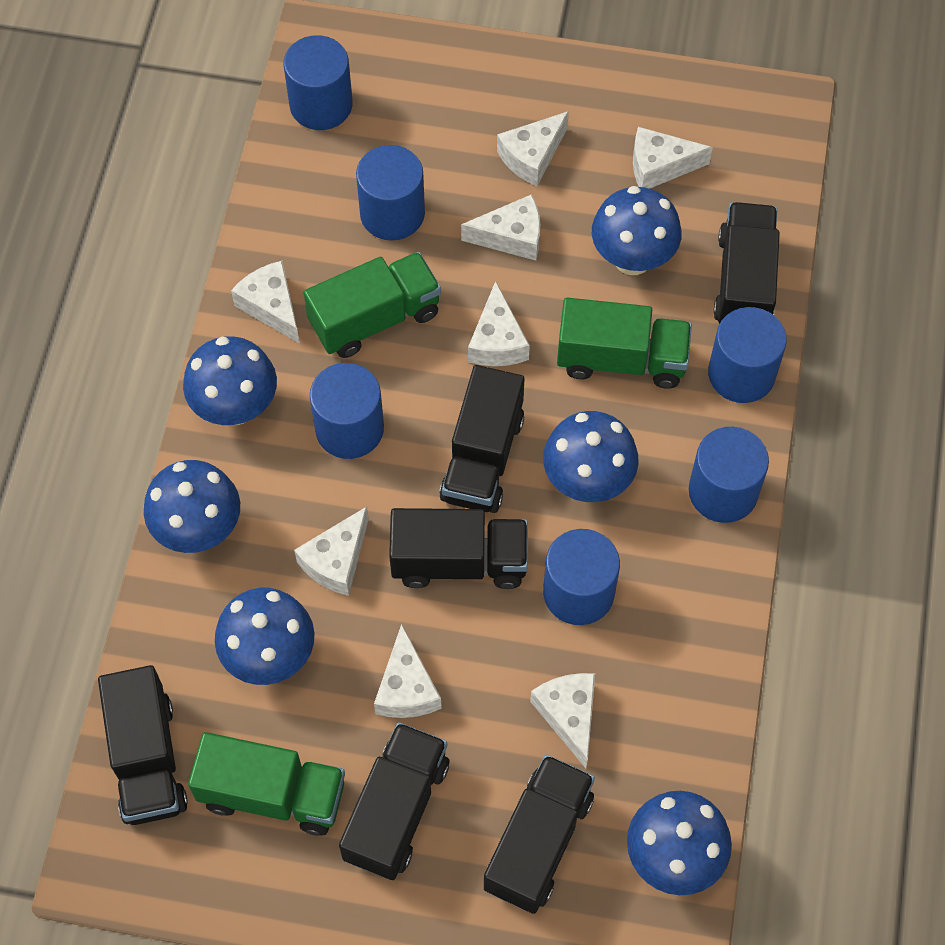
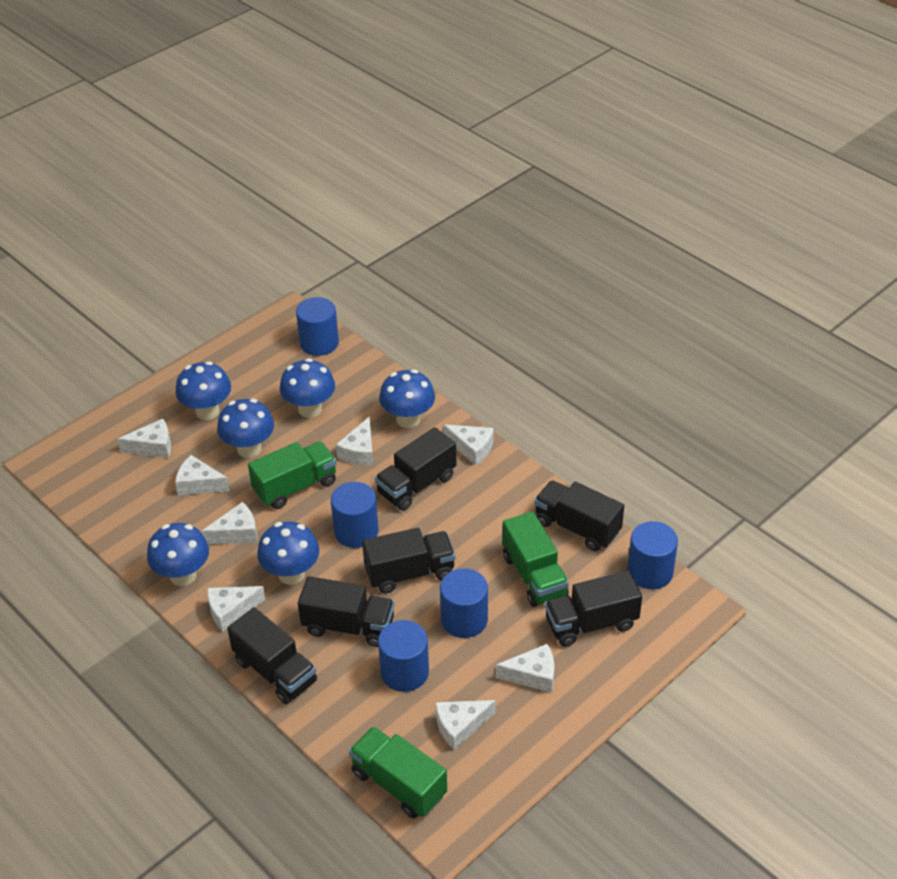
blue cylinder: 6 -> 5

